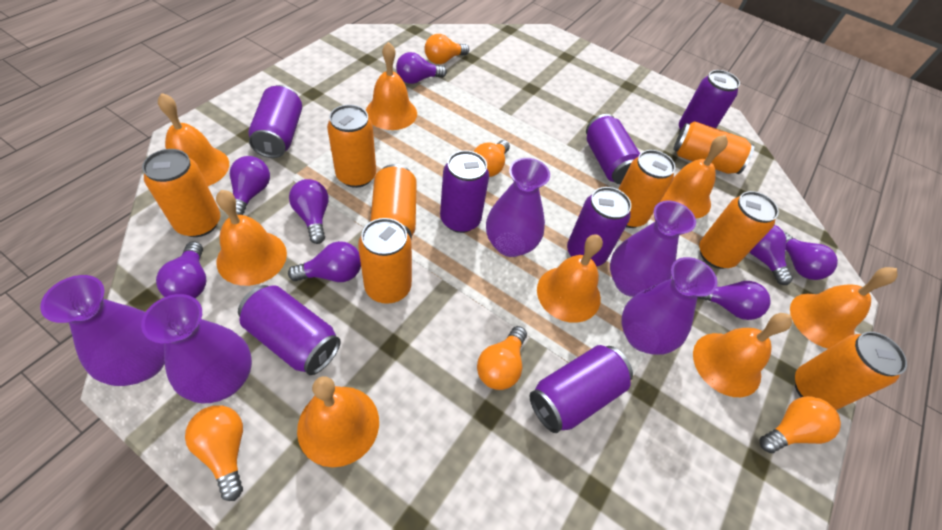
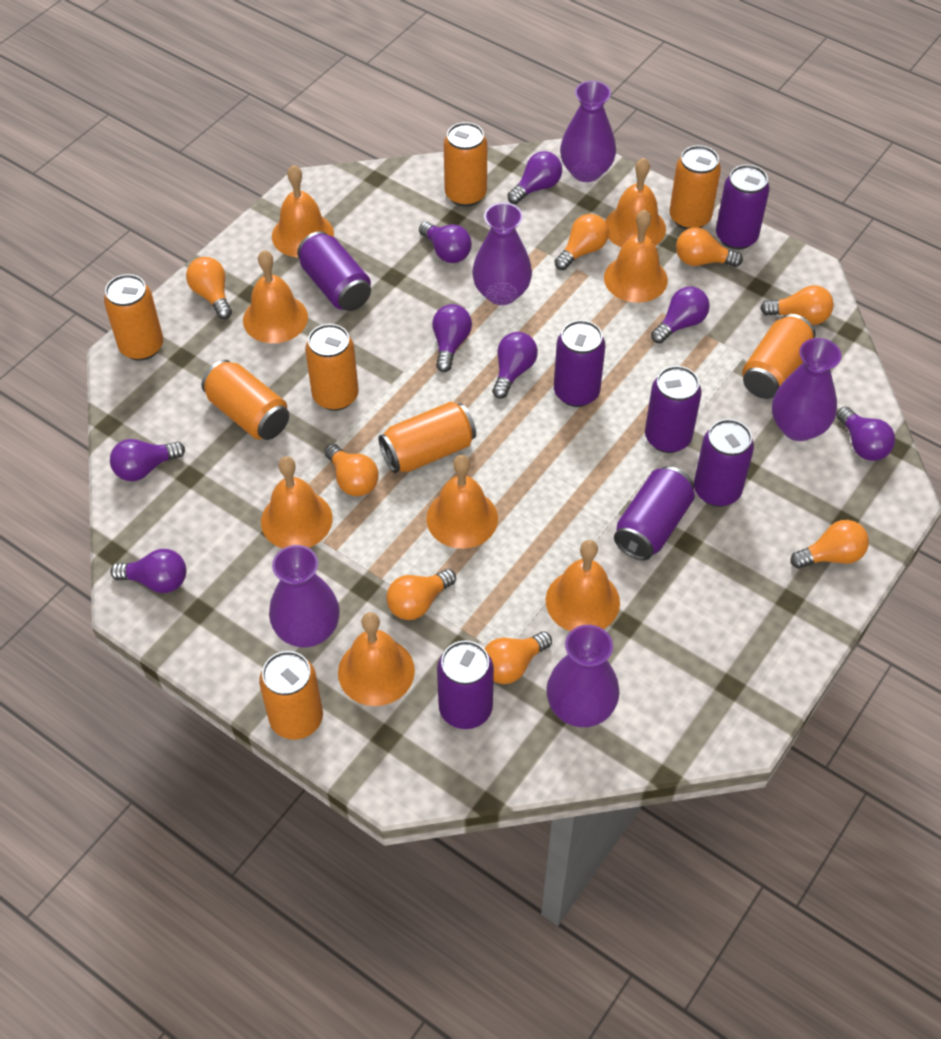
orange light bulb: 5 -> 8

